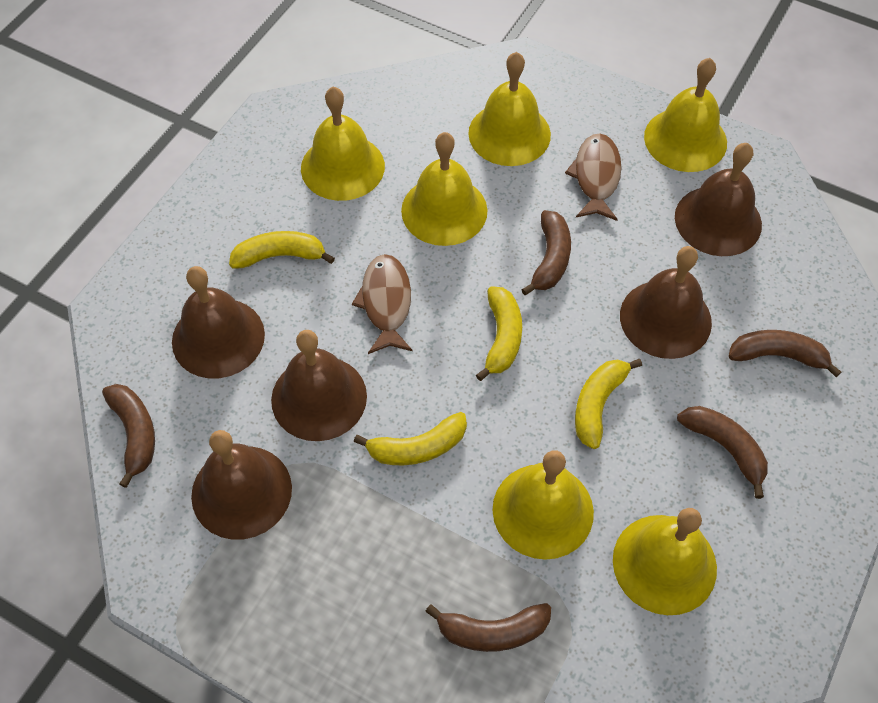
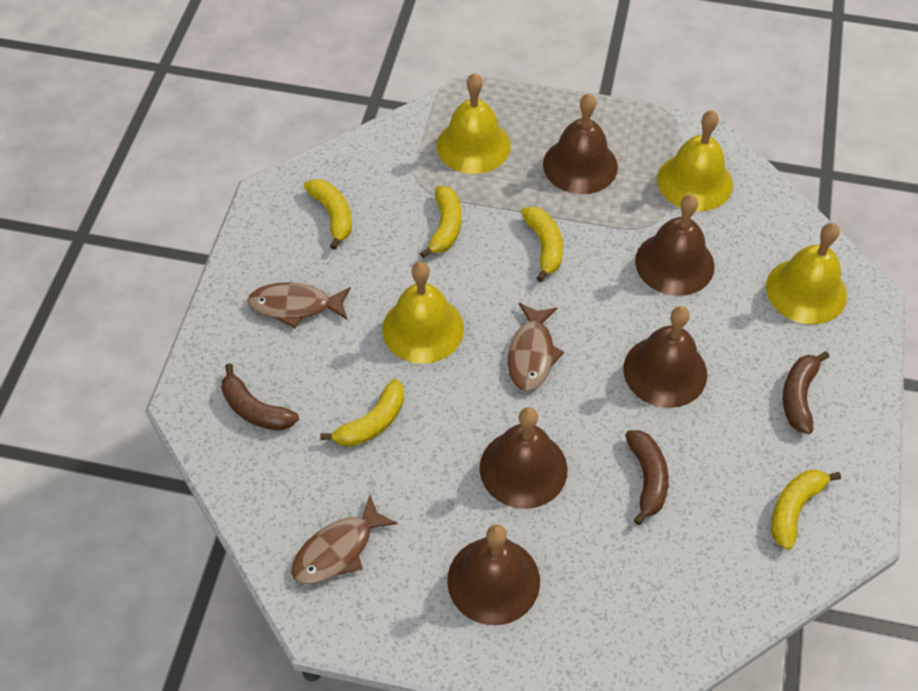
brown banana: 5 -> 3
brown fish: 2 -> 3
yellow banana: 4 -> 5
yellow bell: 6 -> 4

